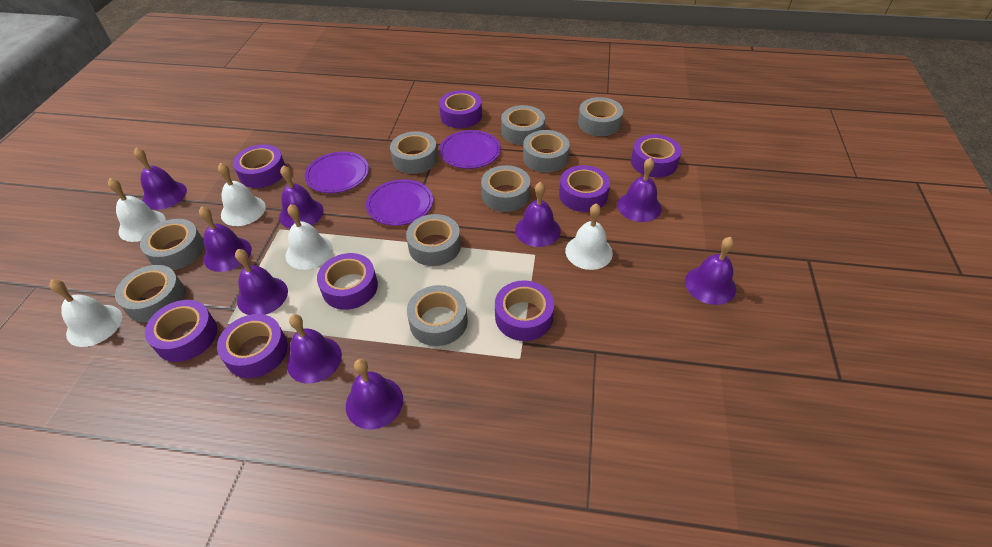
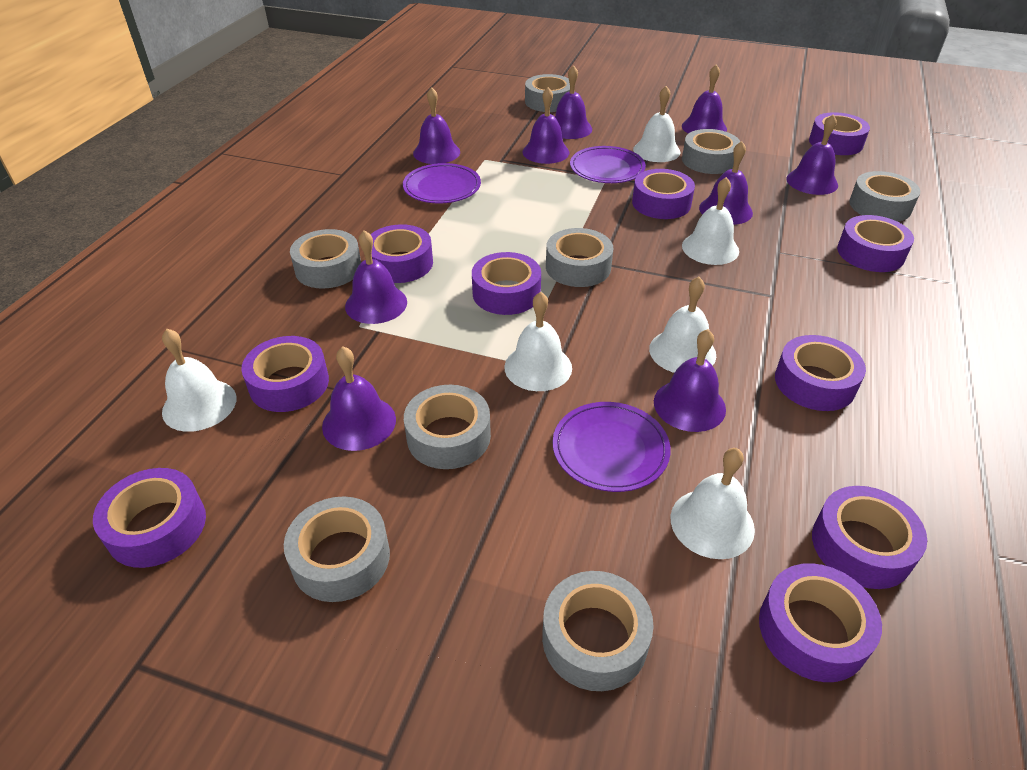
grey tape: 9 -> 8
purple tape: 8 -> 10
white bell: 5 -> 6

